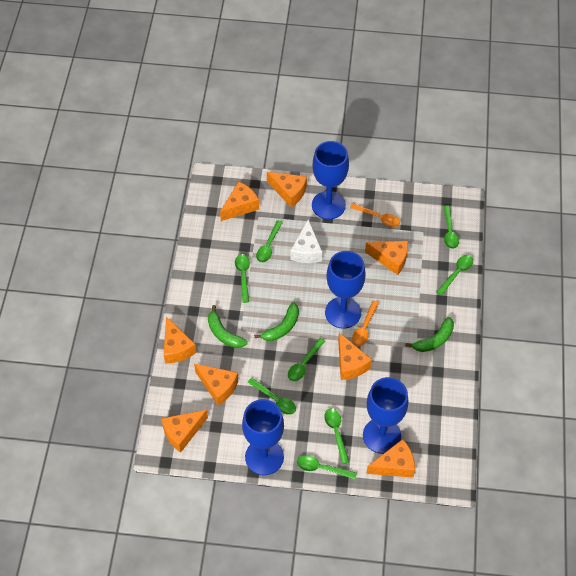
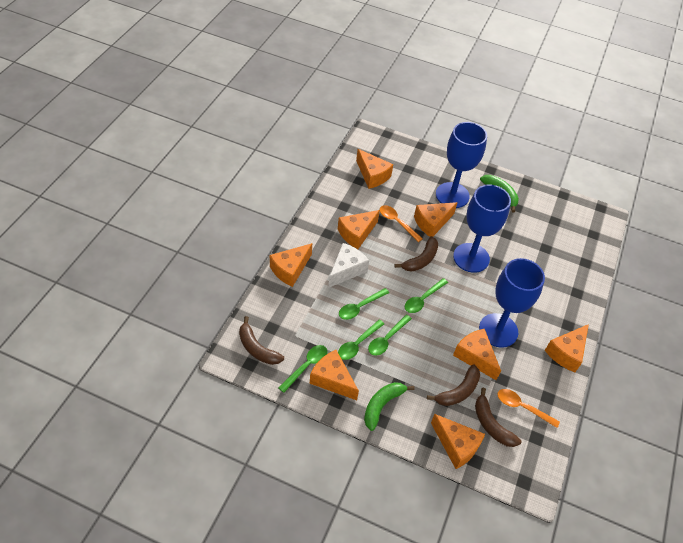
blue goblet: 4 -> 3
brown banana: 0 -> 4
green banana: 3 -> 2
green spoon: 8 -> 5

